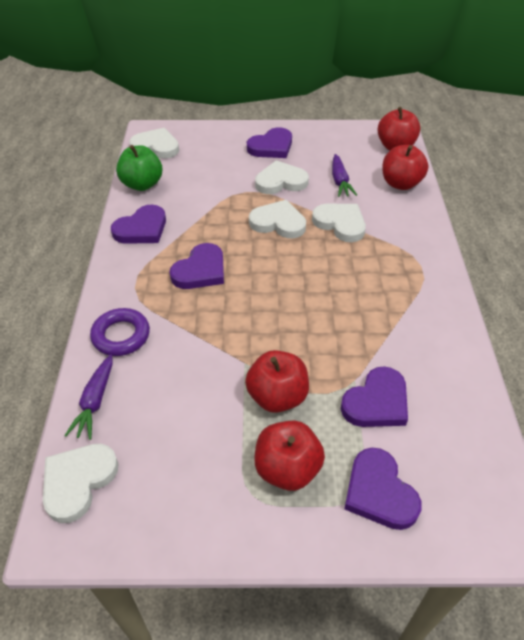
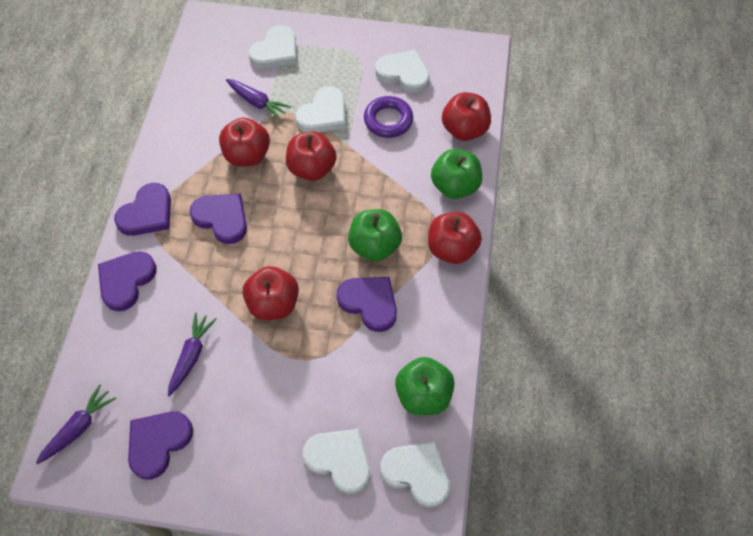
green apple: 1 -> 3
purple carrot: 2 -> 3
red apple: 4 -> 5

